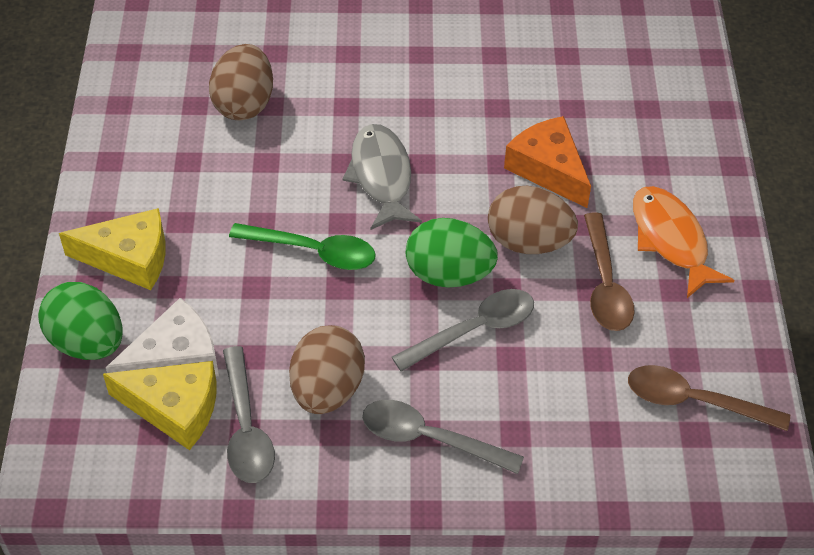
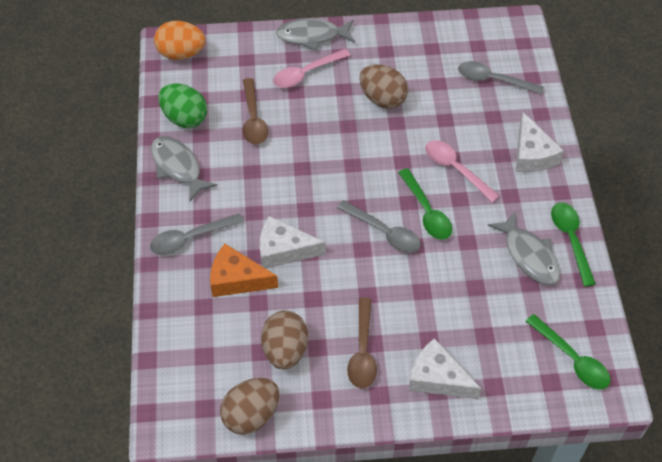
green egg: 2 -> 1
green spoon: 1 -> 3
grey fish: 1 -> 3
orange egg: 0 -> 1
orange fish: 1 -> 0
pink spoon: 0 -> 2
white cheese: 1 -> 3
yellow cheese: 2 -> 0

